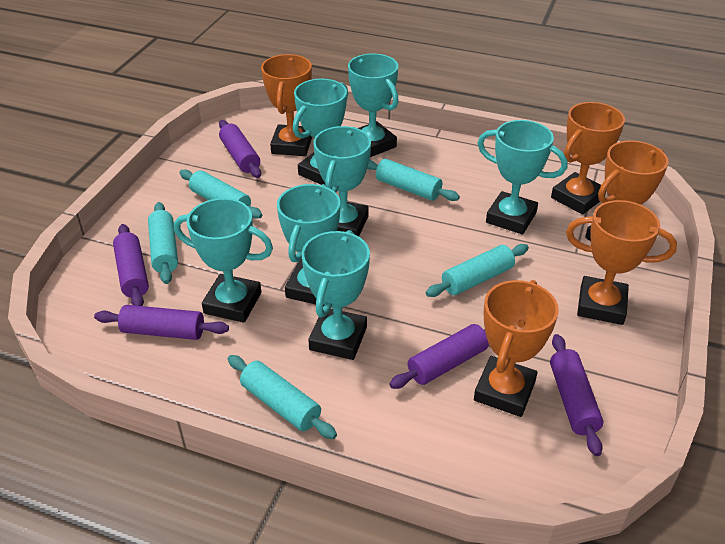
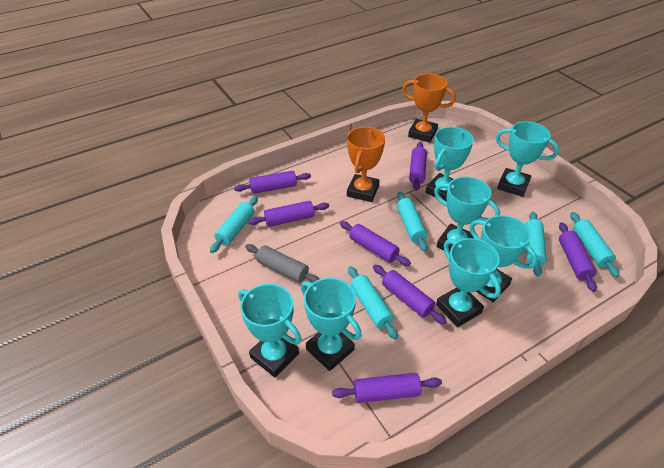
grey rolling pin: 0 -> 1
orange trophy: 5 -> 2
purple rolling pin: 5 -> 7

